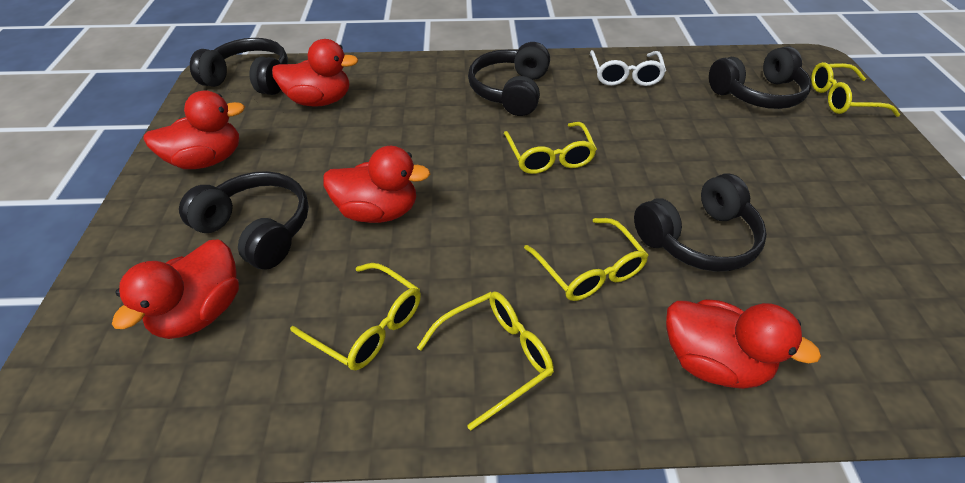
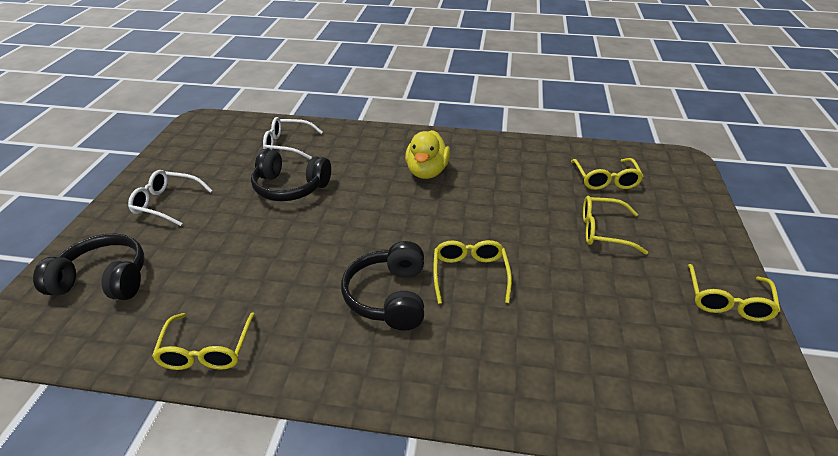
black headphones: 5 -> 3
red duck: 5 -> 0
white glasses: 1 -> 2
yellow duck: 0 -> 1

